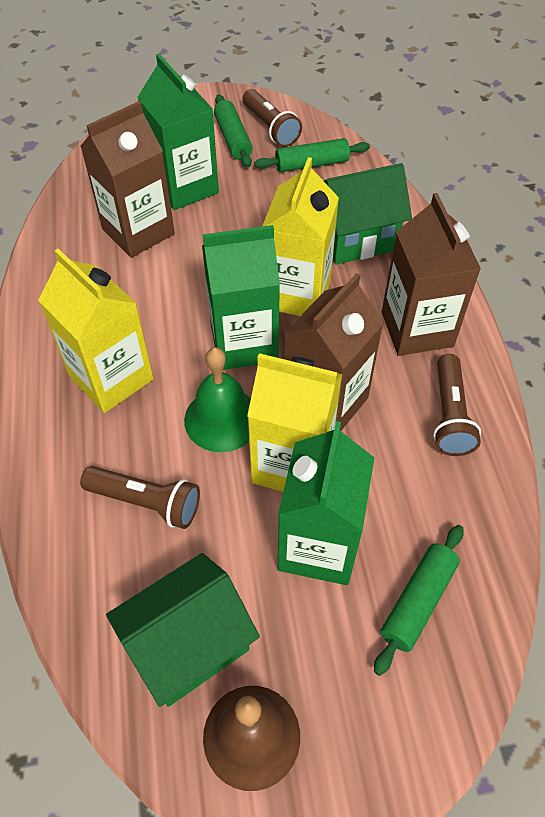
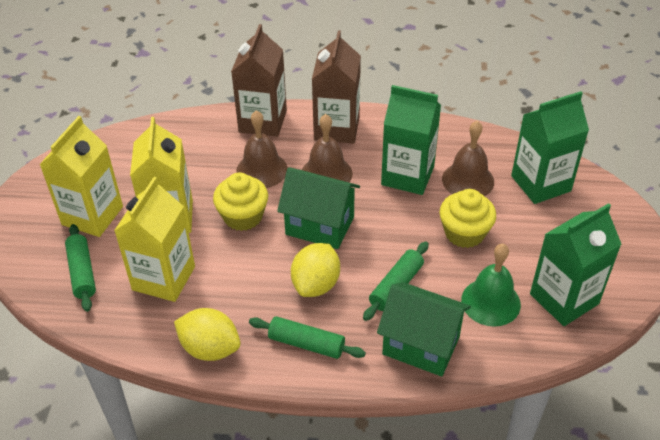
brown bell: 1 -> 3
brown carton: 3 -> 2
brown flashlight: 3 -> 0
yellow cupcake: 0 -> 2
yellow lemon: 0 -> 2

